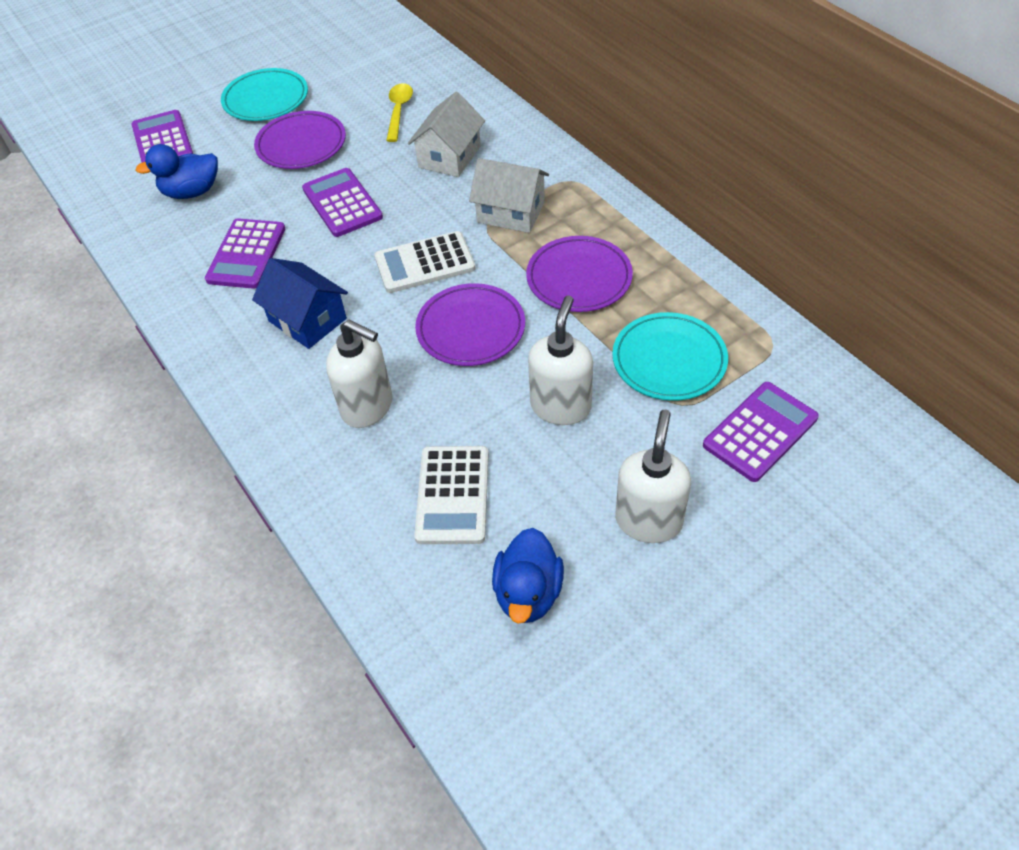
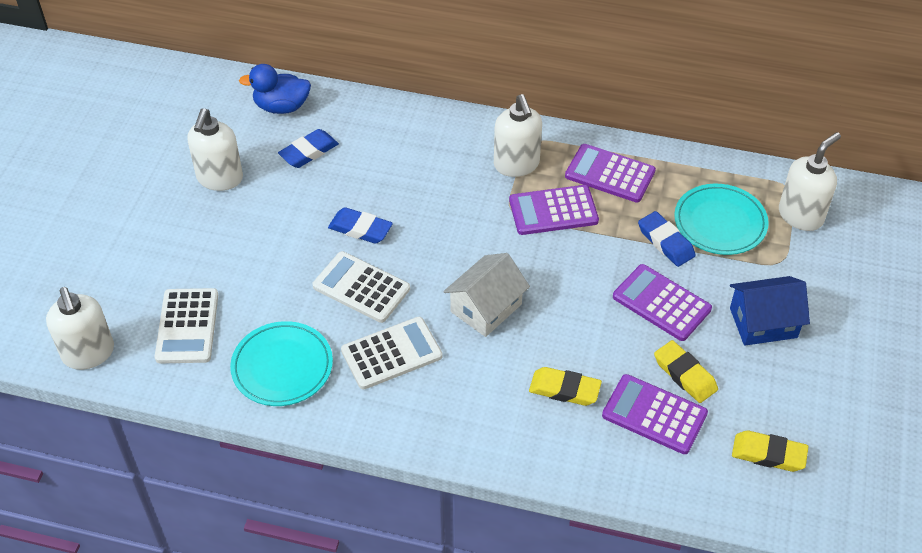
blue duck: 2 -> 1
blue eraser: 0 -> 3
purple plate: 3 -> 0
white calculator: 2 -> 3
white house: 2 -> 1
white soap dispenser: 3 -> 4
yellow eraser: 0 -> 3
yellow spoon: 1 -> 0

